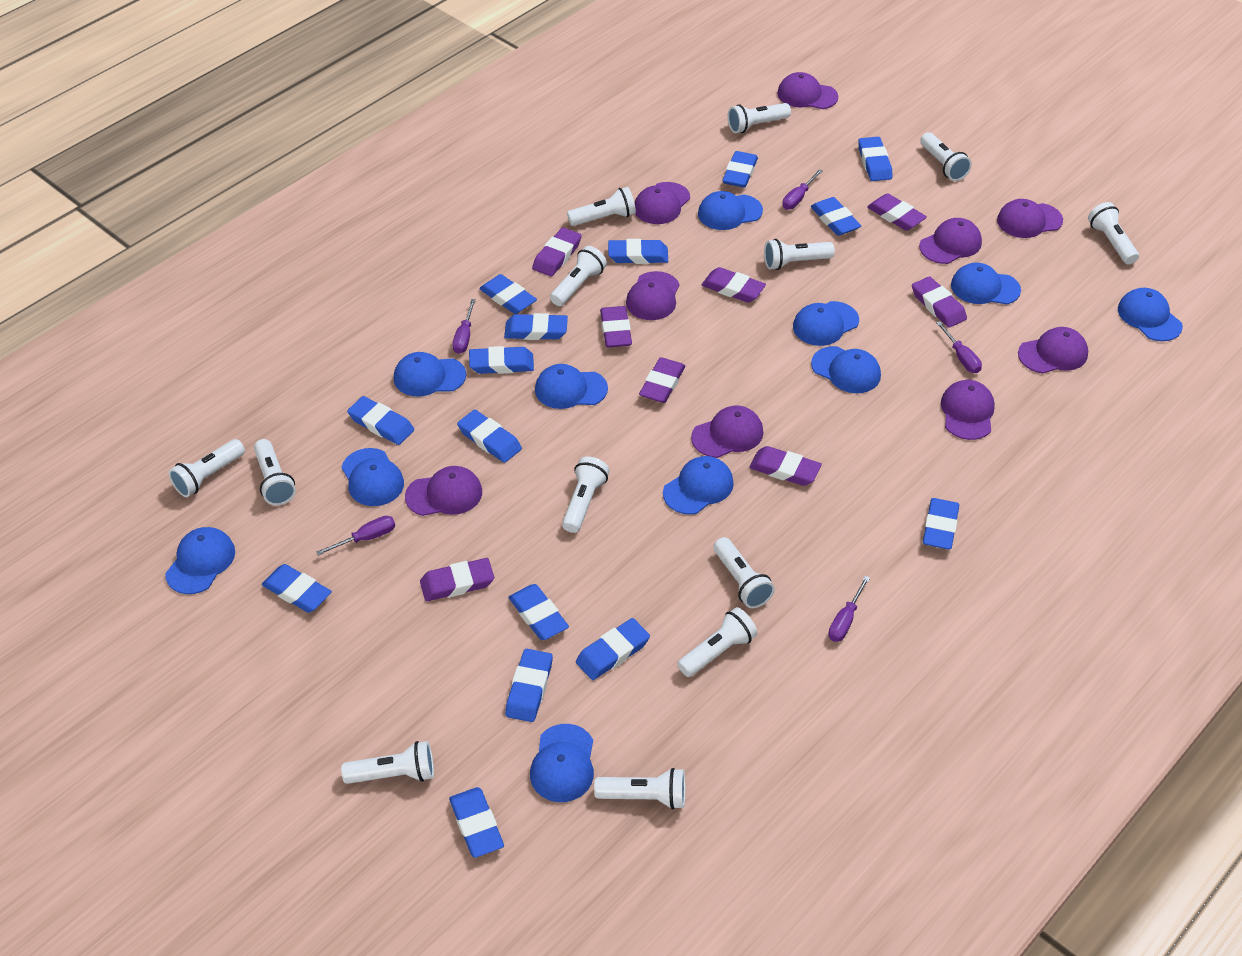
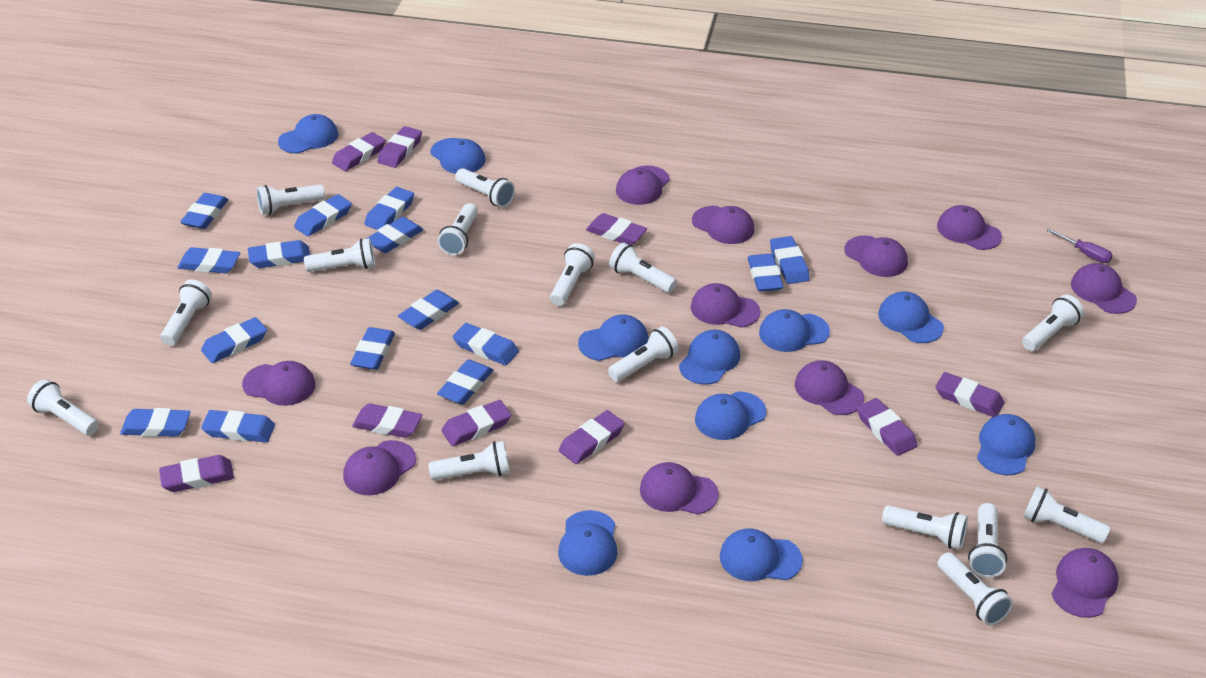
blue cap: 11 -> 10
purple cap: 9 -> 11
purple eraser: 8 -> 9
purple screwdriver: 5 -> 1
white flashlight: 13 -> 15

